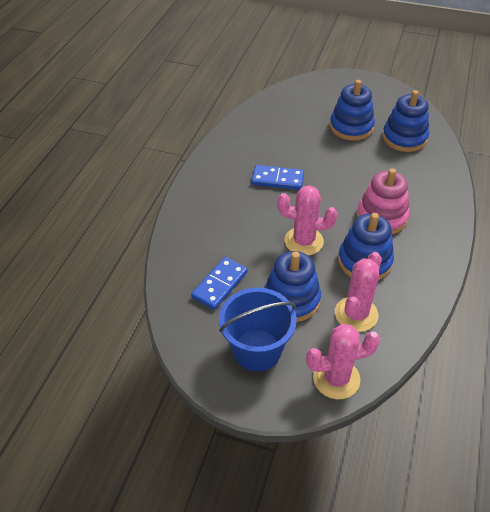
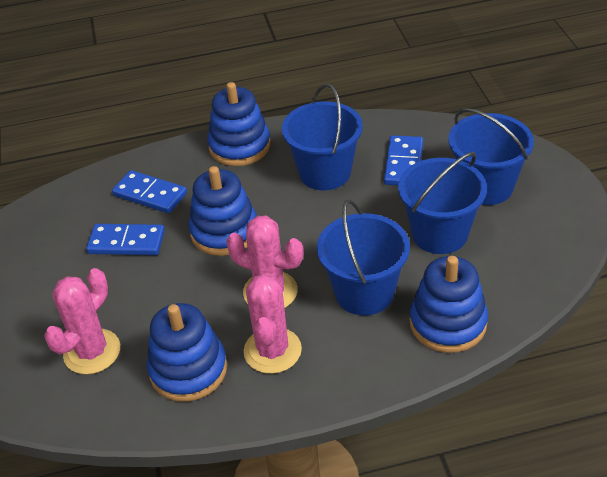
blue bucket: 1 -> 4
blue domino: 2 -> 3
pink stacking toy: 1 -> 0

